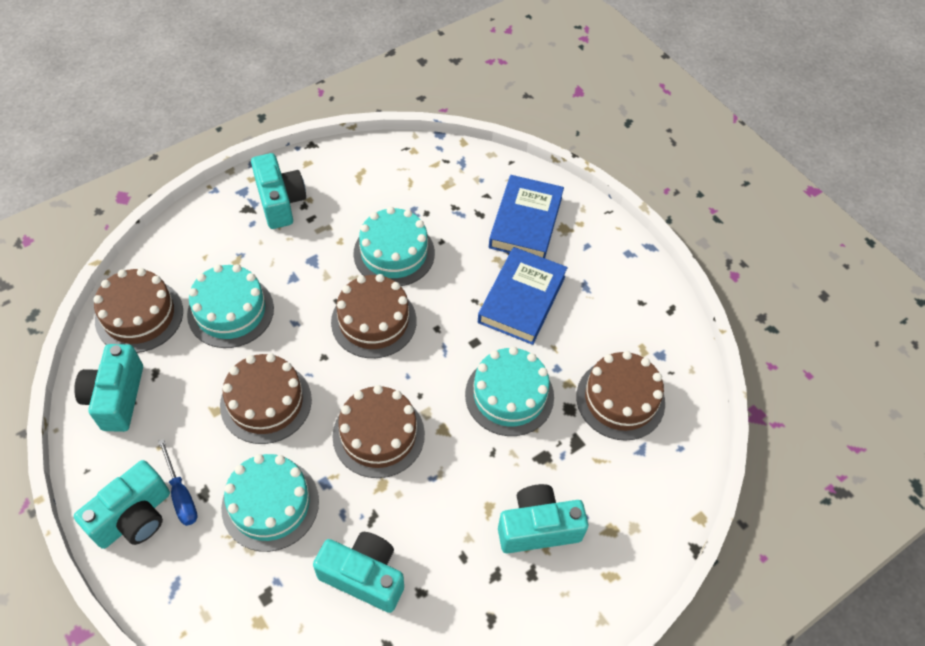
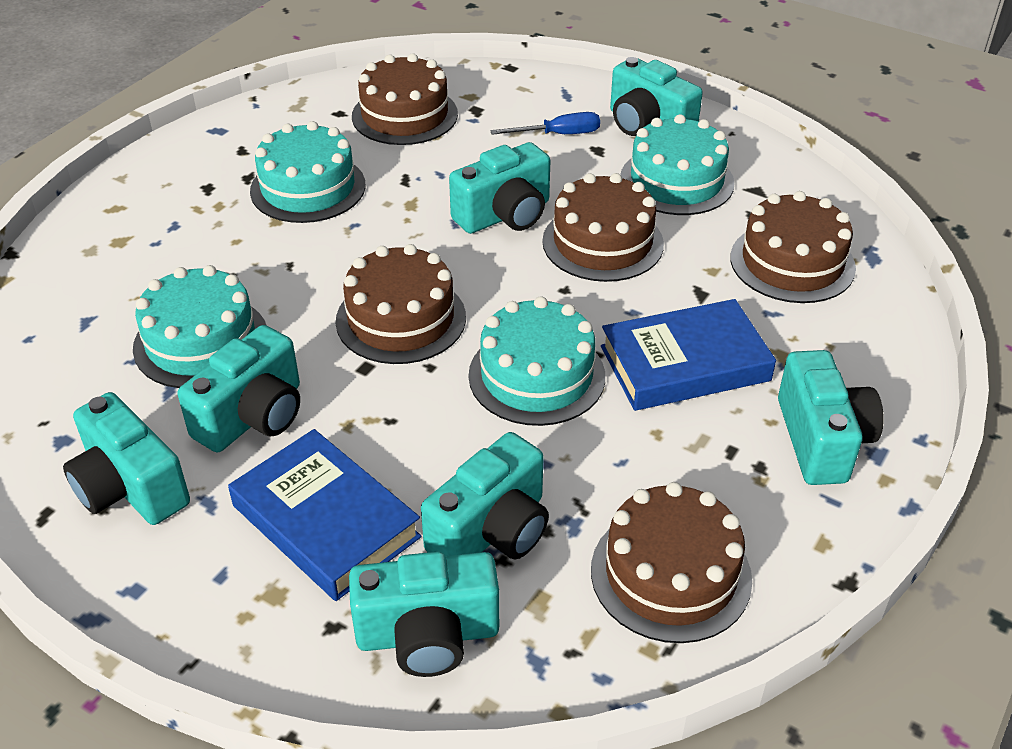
turquoise camera: 5 -> 7

